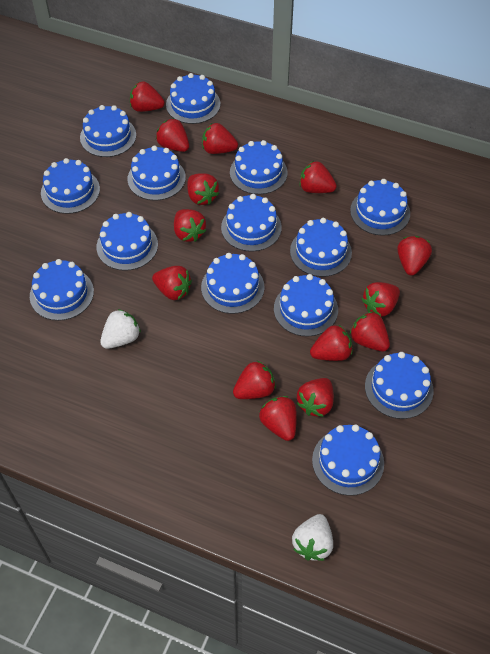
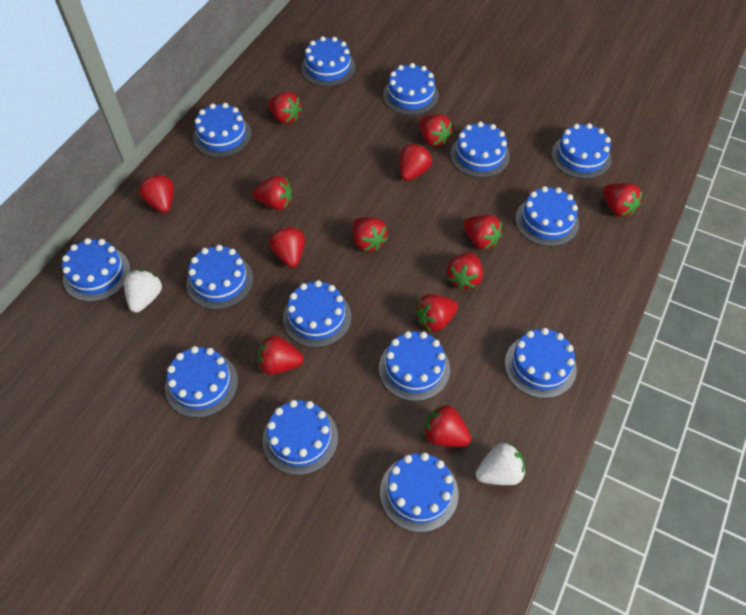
red strawberry: 14 -> 13

